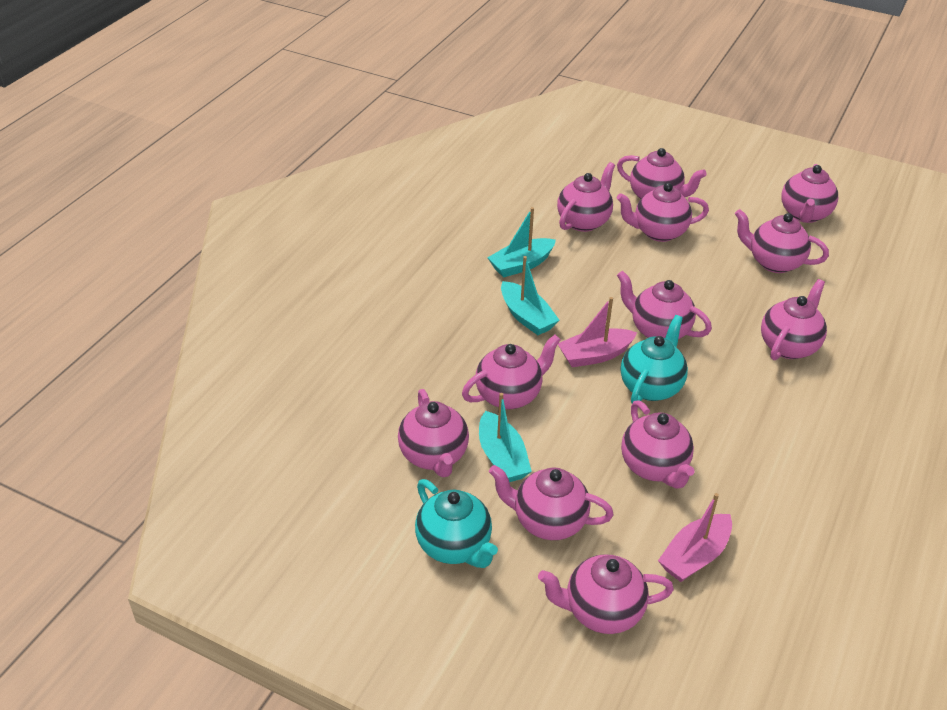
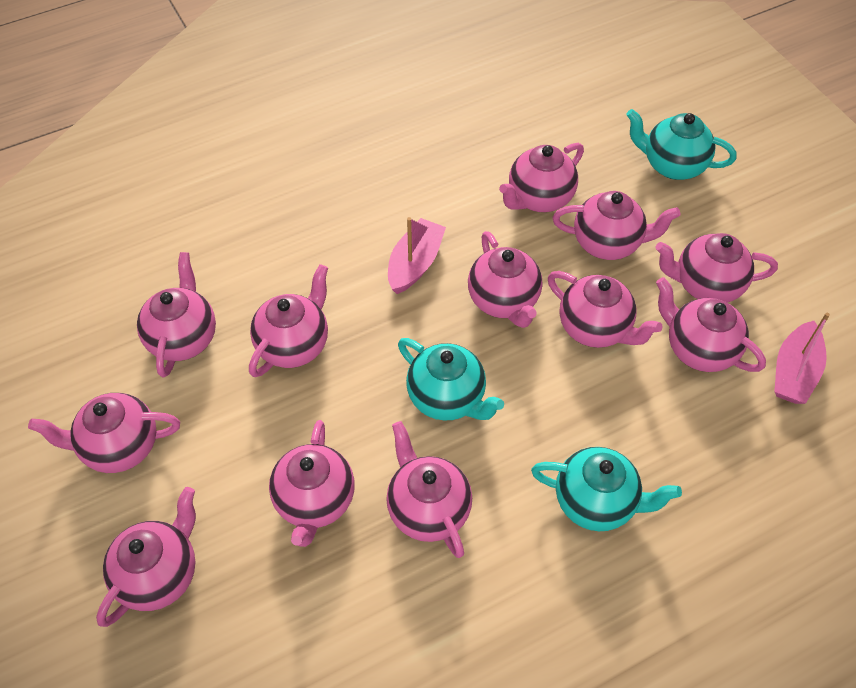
turquoise boat: 3 -> 0
turquoise teapot: 2 -> 3

